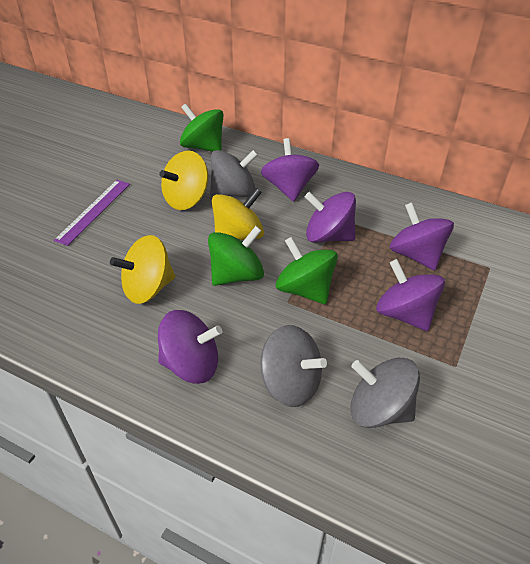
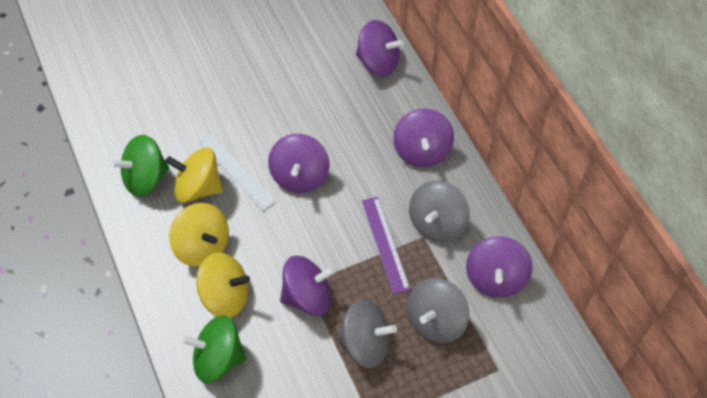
green spinning top: 3 -> 2
white ruler: 0 -> 1

